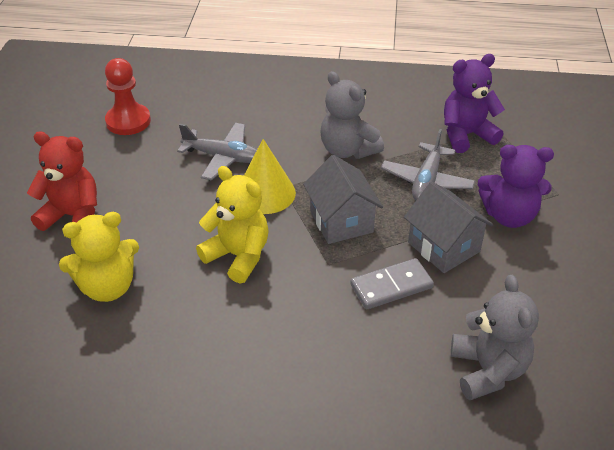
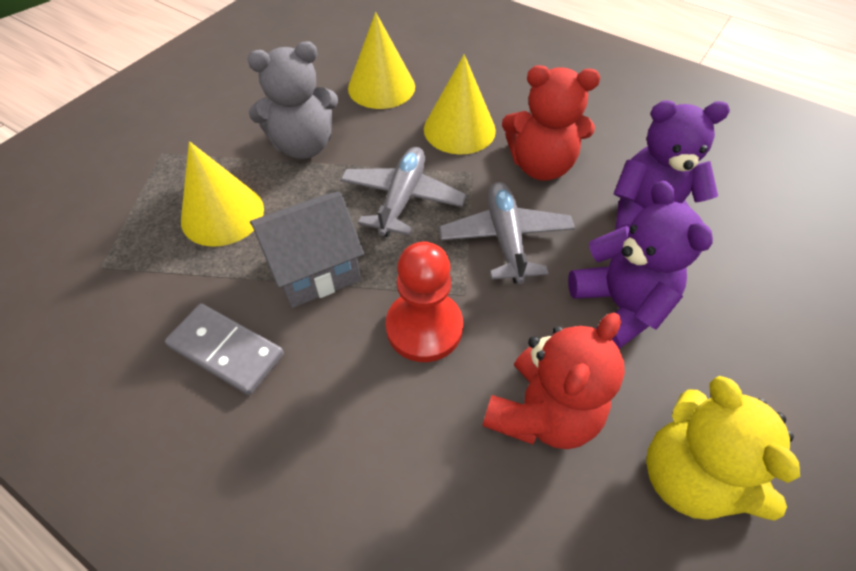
grey house: 2 -> 1
grey teddy bear: 2 -> 1
red teddy bear: 1 -> 2
yellow cone: 1 -> 3
yellow teddy bear: 2 -> 1

